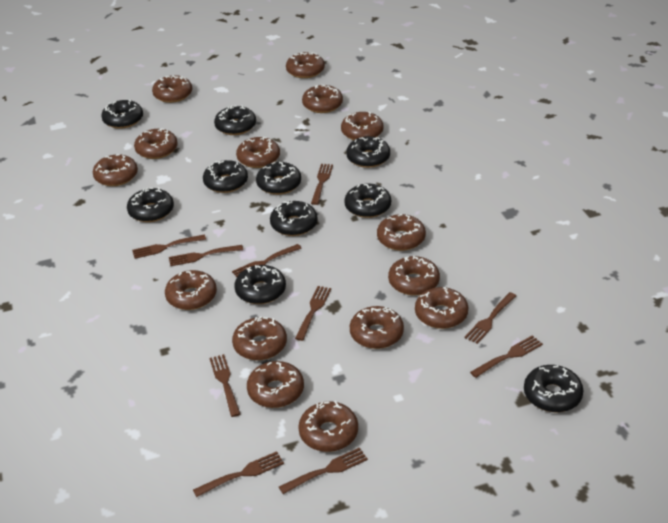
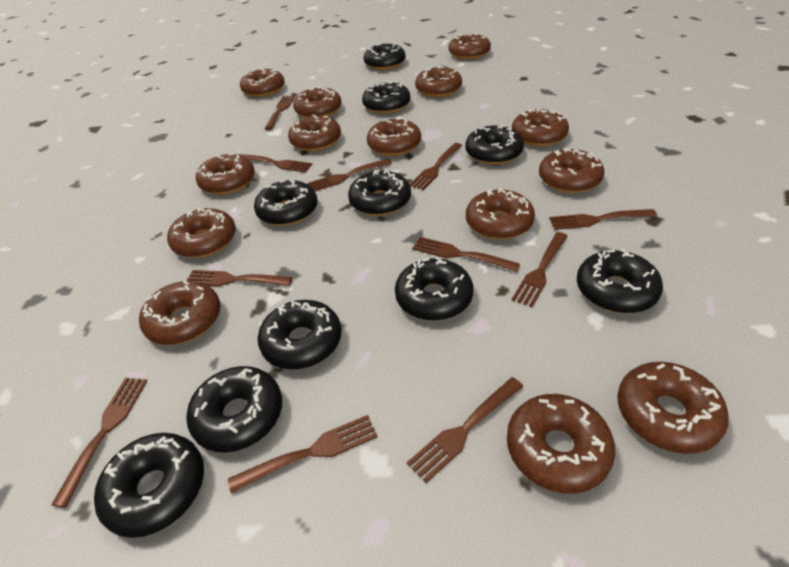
brown donut: 15 -> 14
brown fork: 10 -> 11

